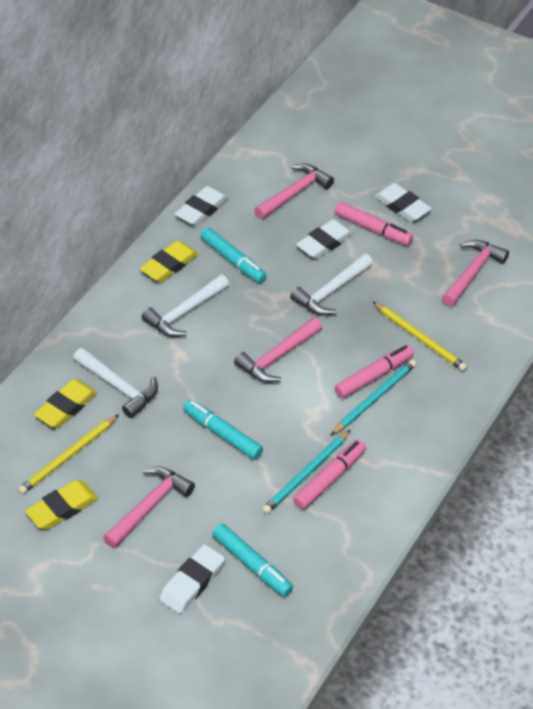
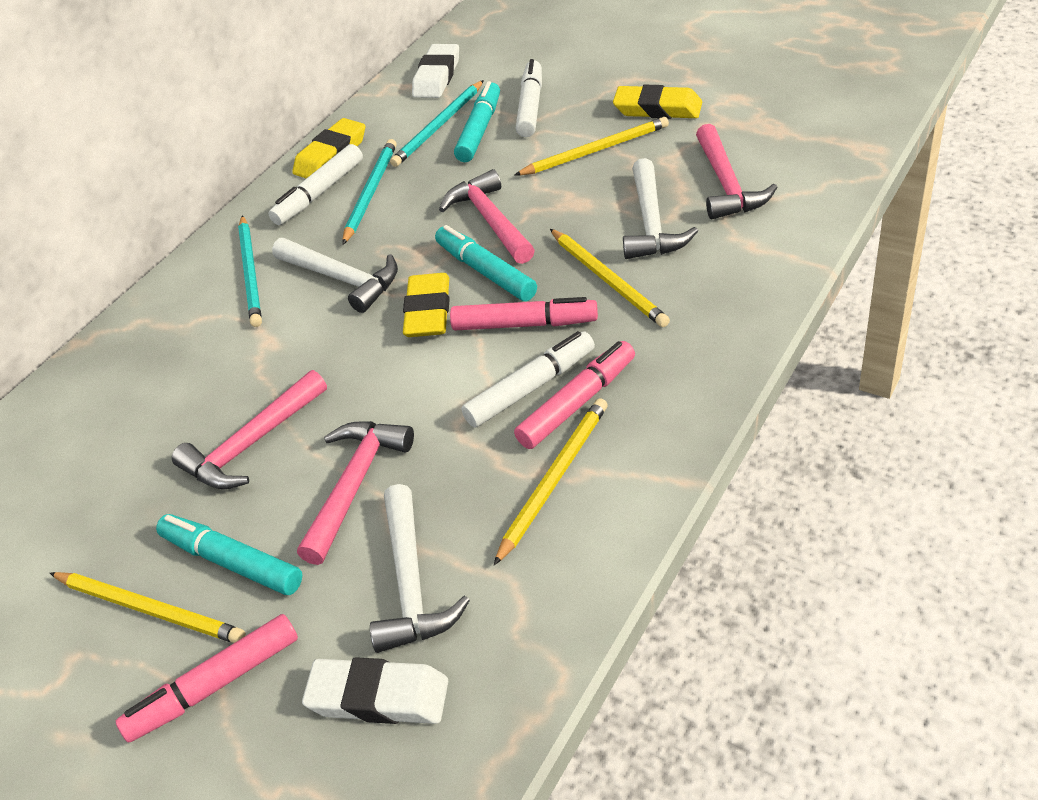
turquoise pencil: 2 -> 3
white eraser: 4 -> 2
white marker: 0 -> 3
yellow pencil: 2 -> 4

